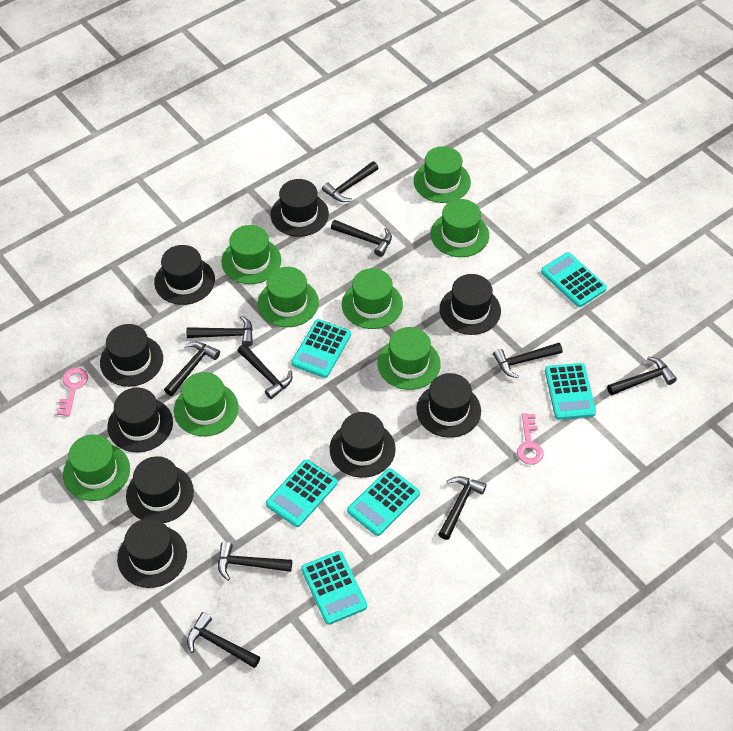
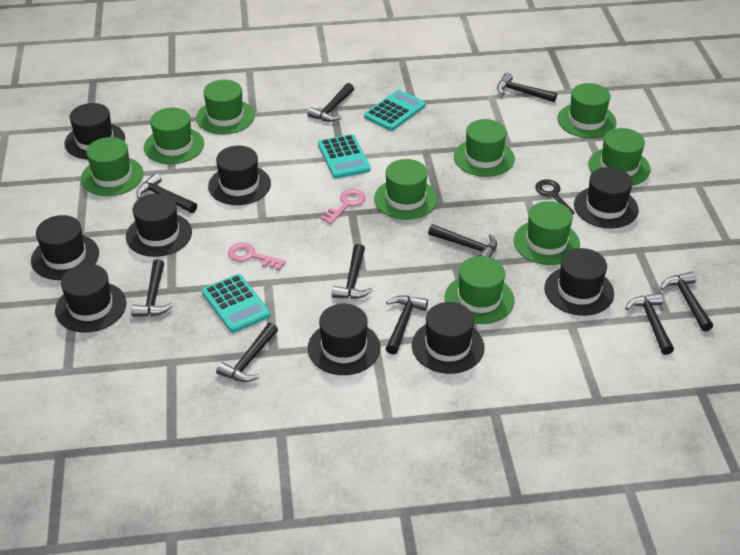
black key: 0 -> 1
green hat: 8 -> 9
turquoise calculator: 6 -> 3

